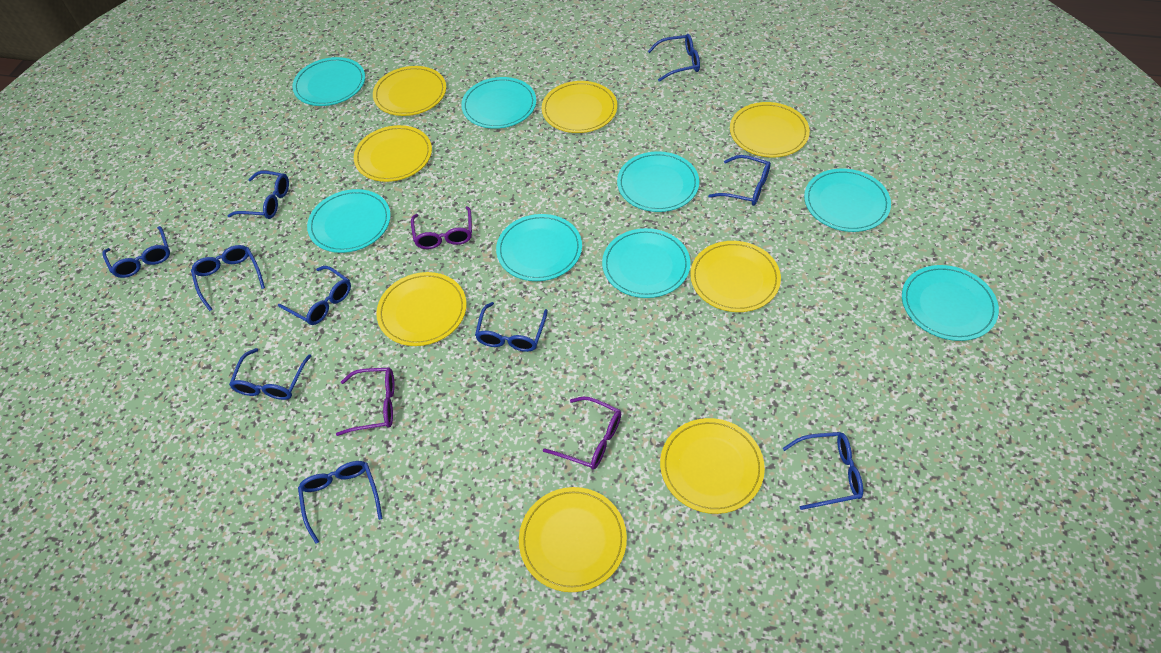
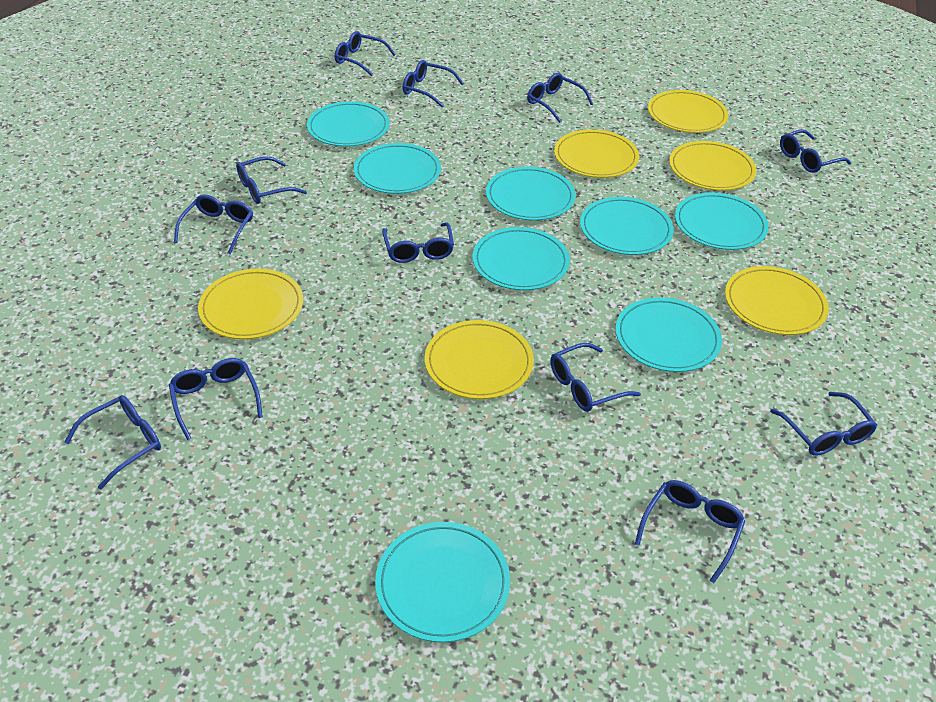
blue glasses: 10 -> 12
purple glasses: 3 -> 0
yellow plate: 8 -> 6

